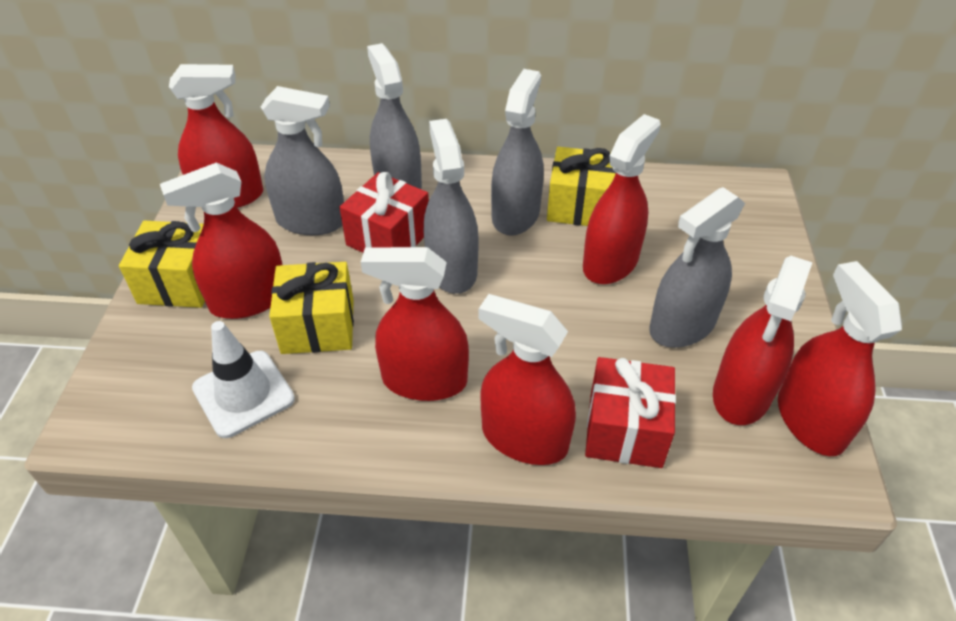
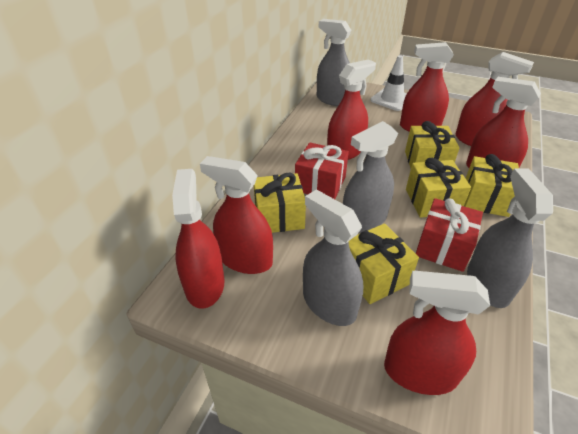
grey spray bottle: 5 -> 4
yellow gift: 3 -> 5

